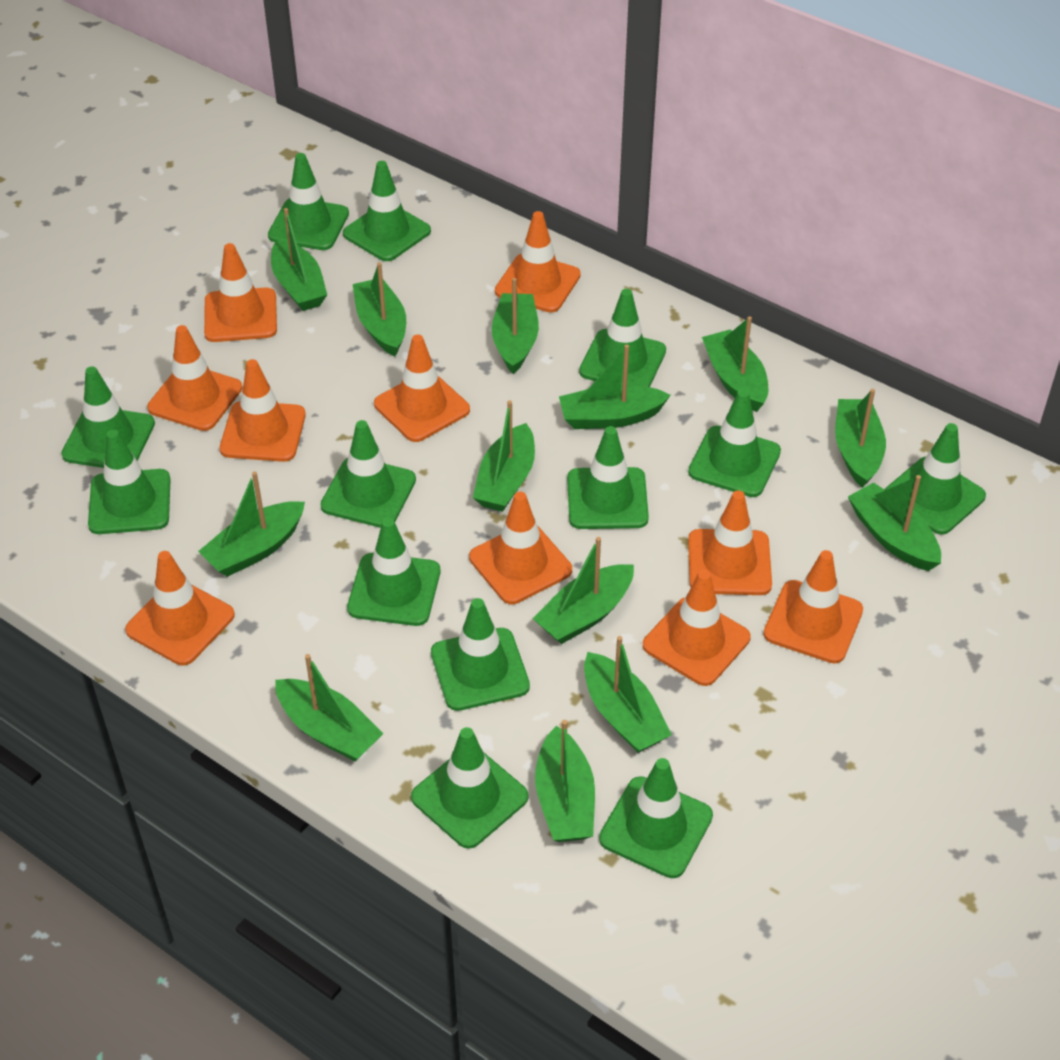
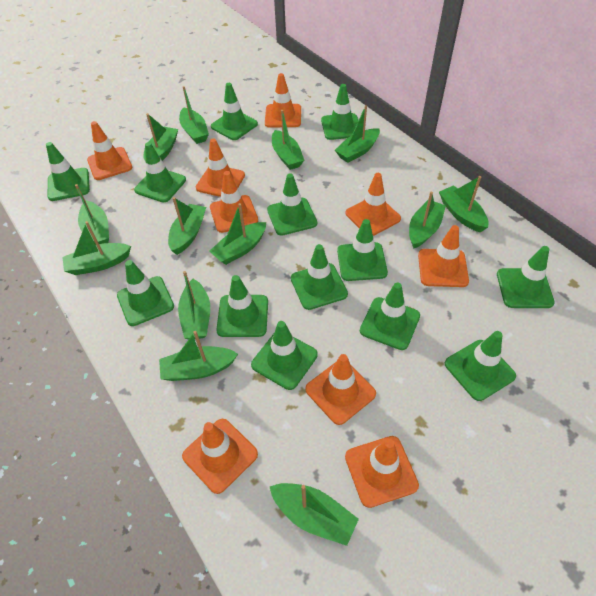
orange traffic cone: 10 -> 9

